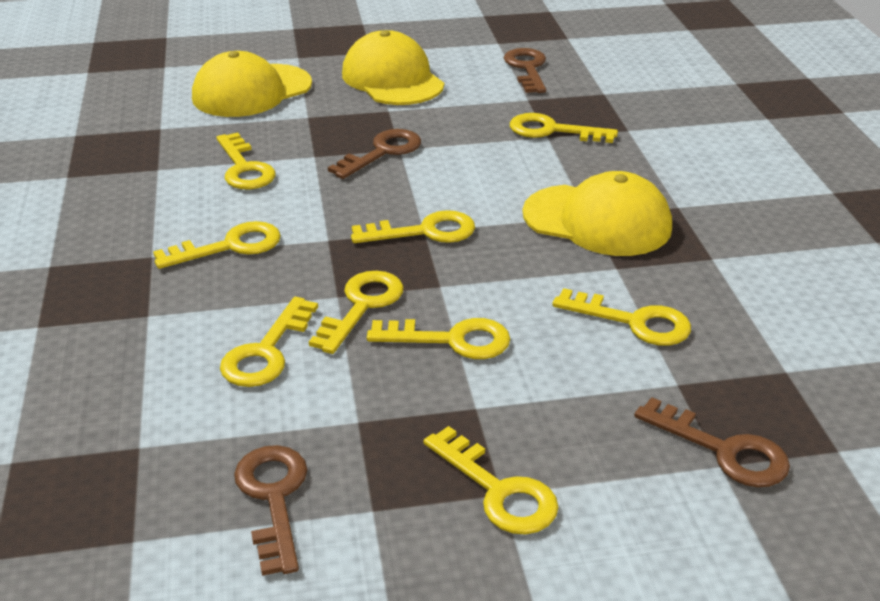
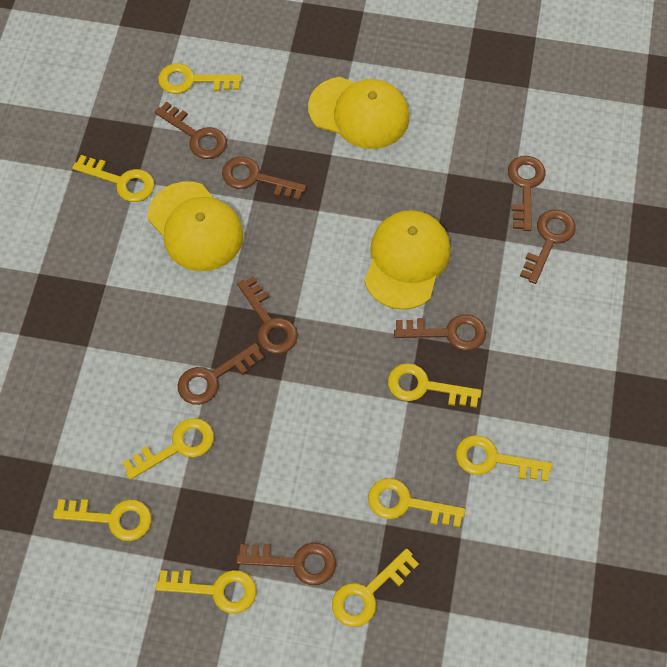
brown key: 4 -> 8

